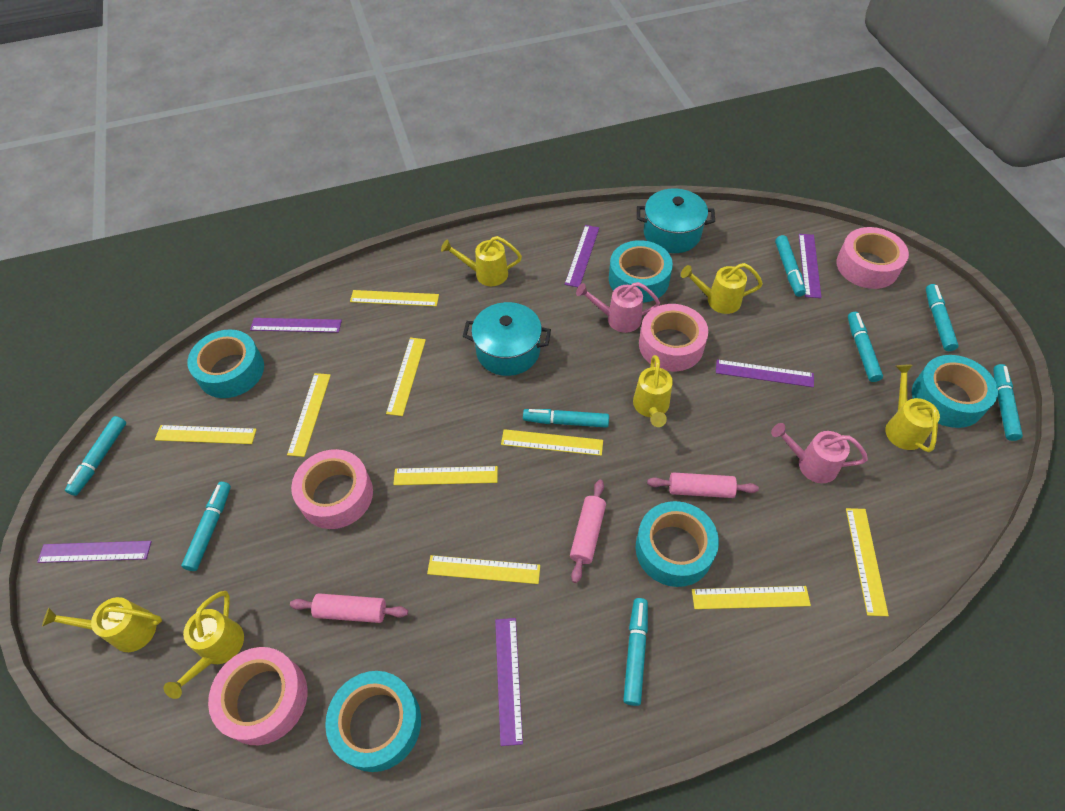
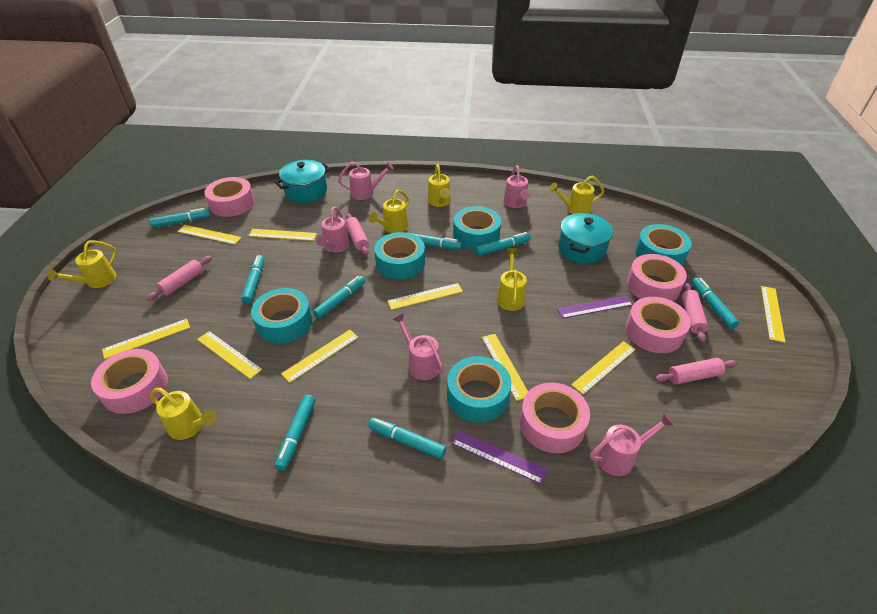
pink rolling pin: 3 -> 4
pink tape: 4 -> 5
pink watering can: 2 -> 5
purple ruler: 6 -> 2

